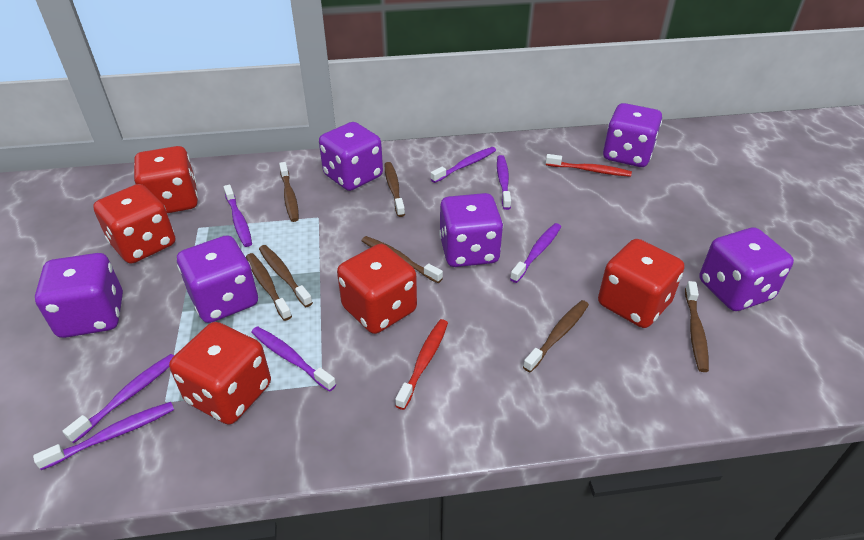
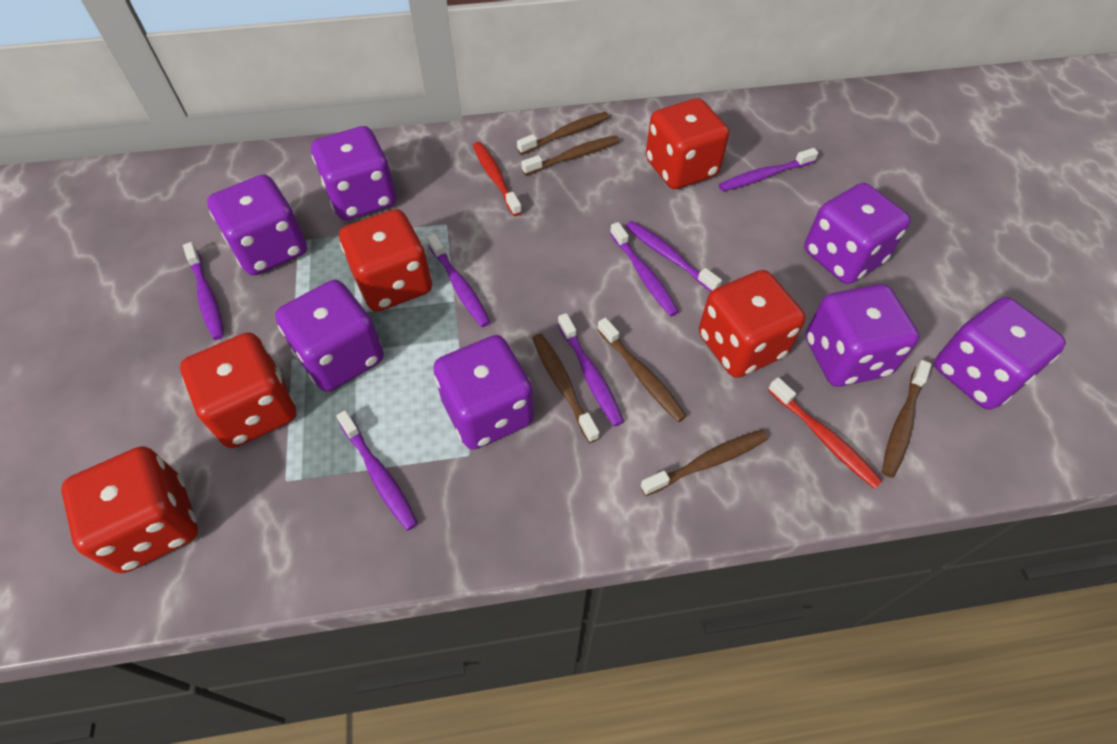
brown toothbrush: 7 -> 6
purple dice: 6 -> 7

